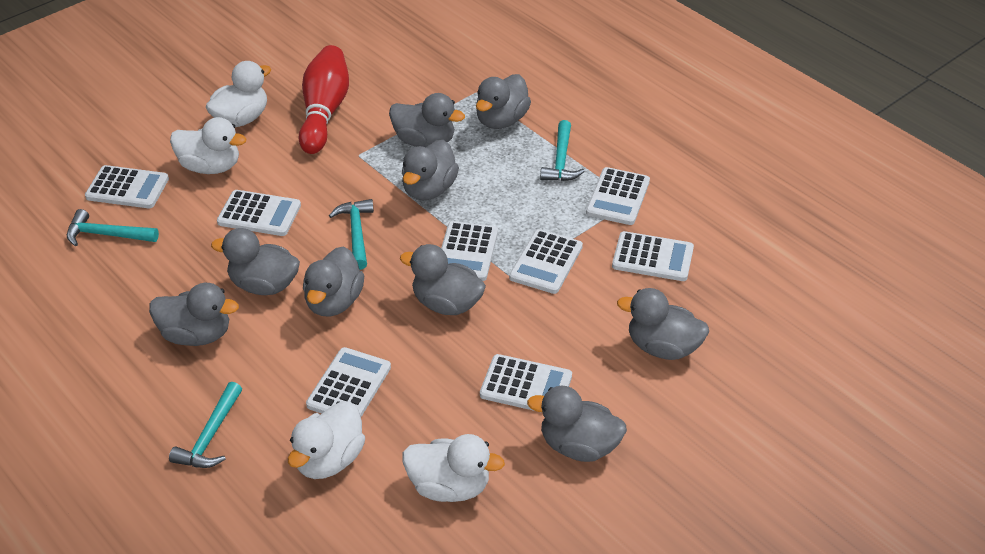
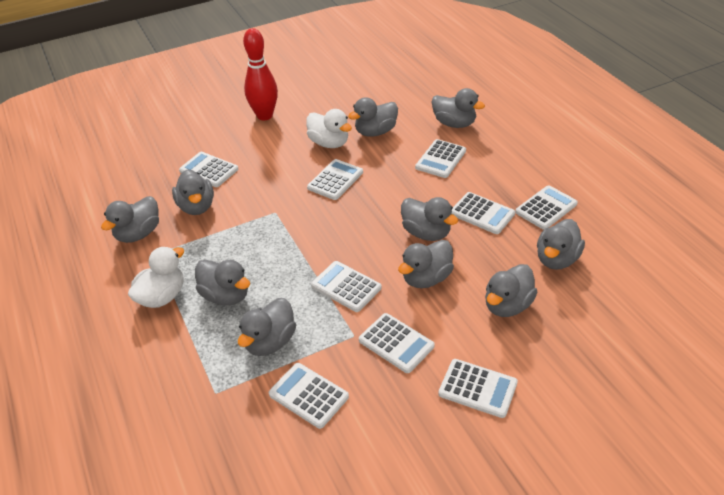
grey duck: 9 -> 10
turquoise hammer: 4 -> 0
white calculator: 8 -> 9
white duck: 4 -> 2

